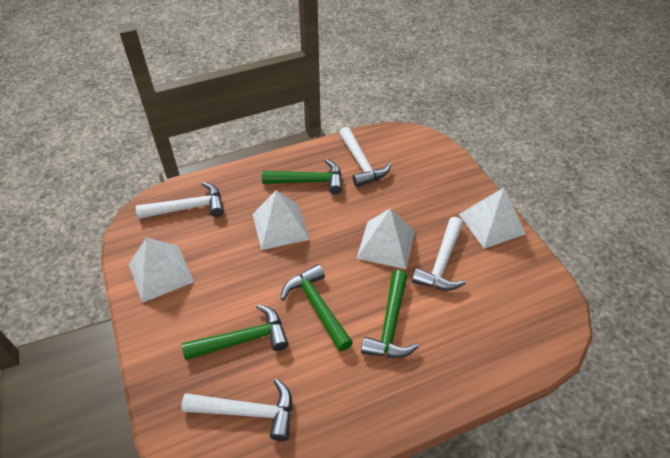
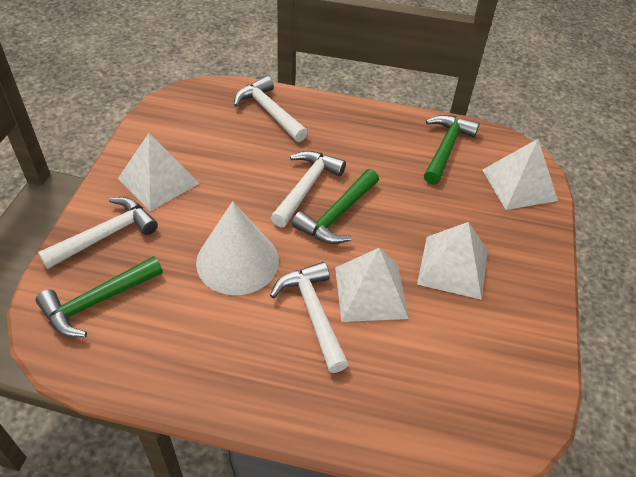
green hammer: 4 -> 3
white cone: 0 -> 1

